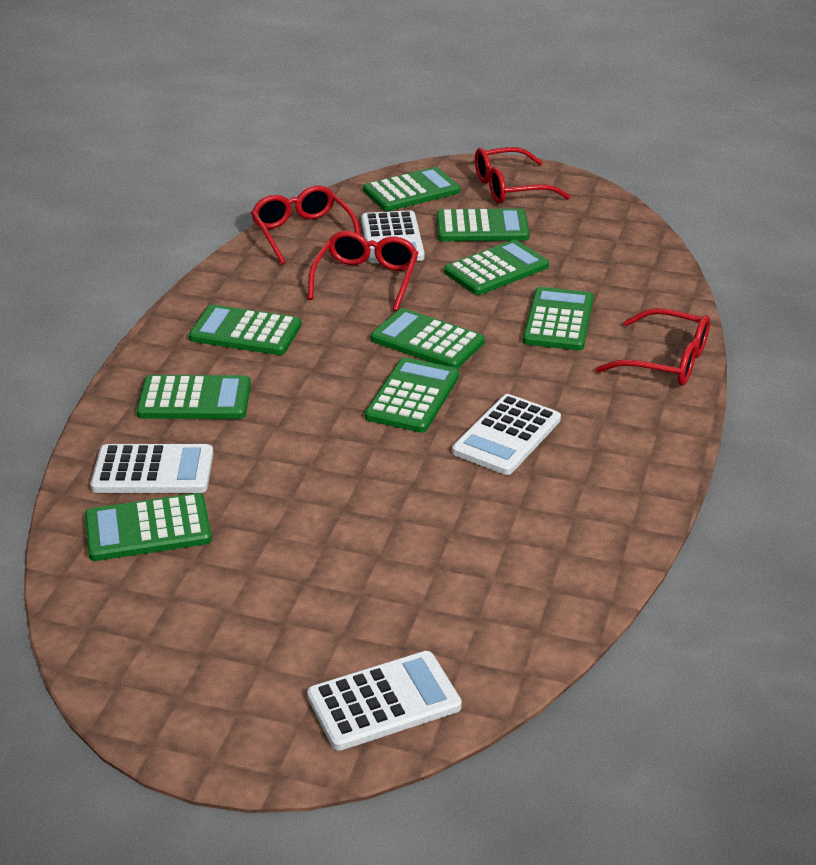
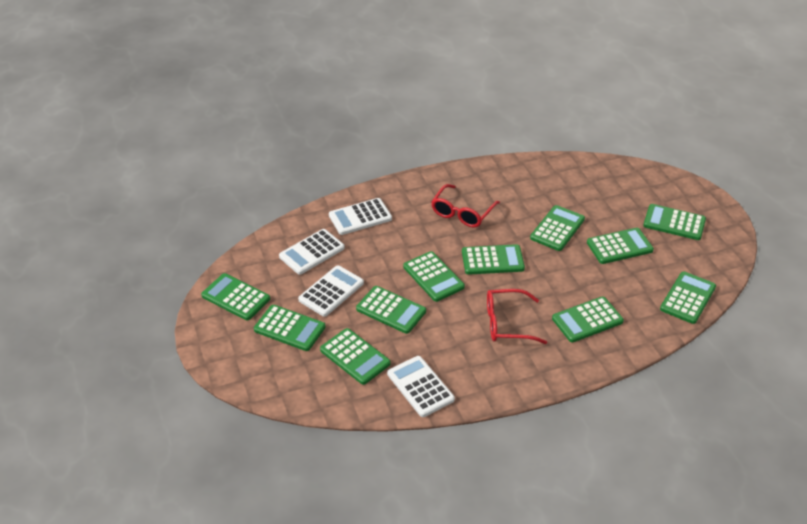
green calculator: 9 -> 11
red glasses: 4 -> 2

